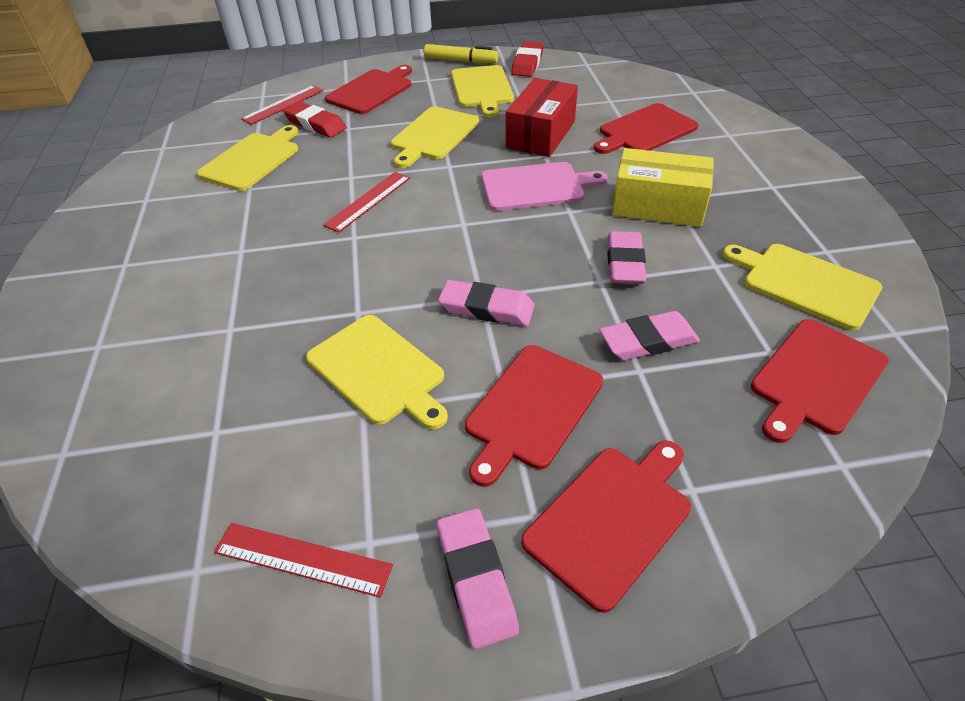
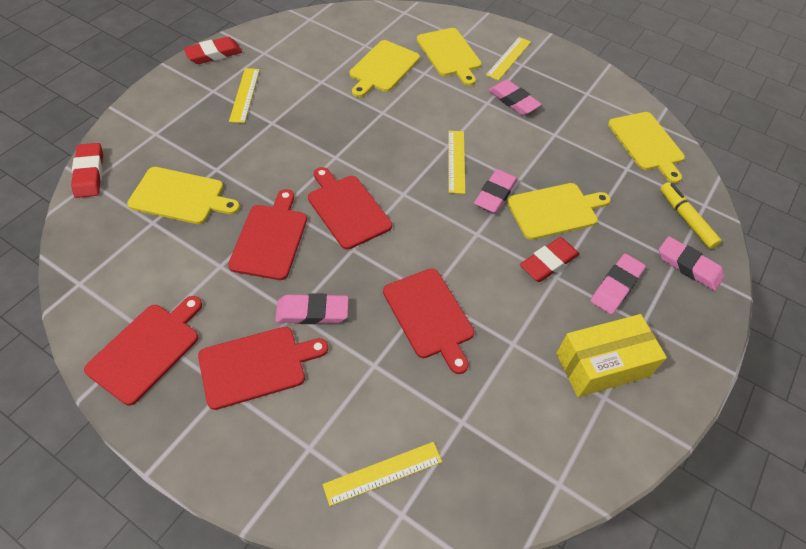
pink cutting board: 1 -> 0
pink eraser: 4 -> 5
red box: 1 -> 0
red eraser: 2 -> 3
red ruler: 3 -> 0
yellow ruler: 0 -> 4

